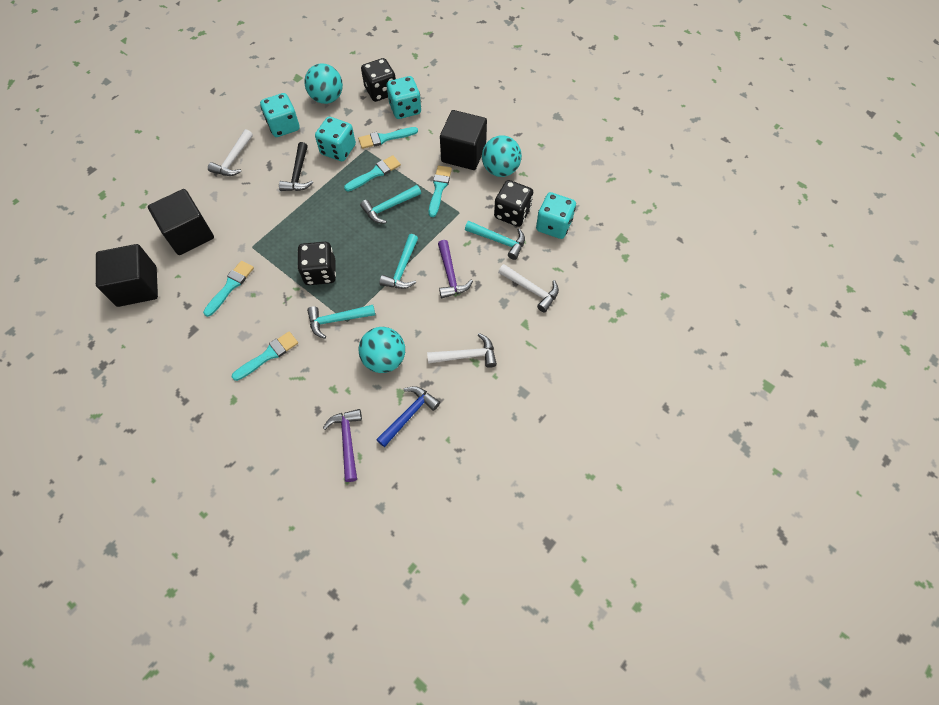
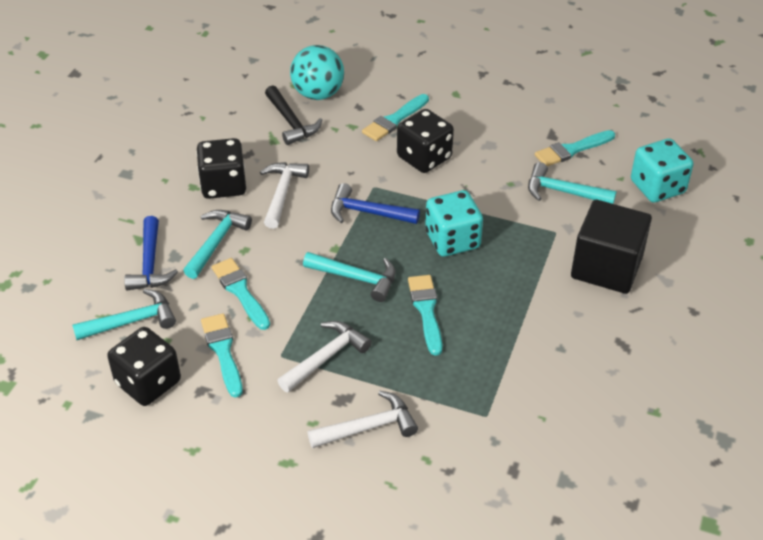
black cube: 3 -> 1
blue hammer: 1 -> 2
purple hammer: 2 -> 0
turquoise ball: 3 -> 1
turquoise dice: 4 -> 2

